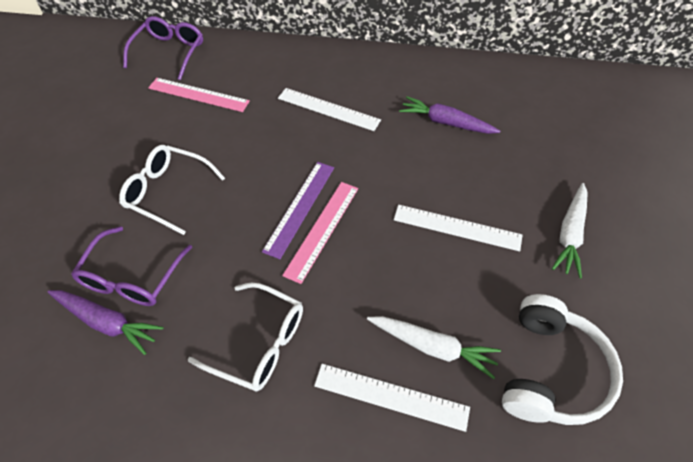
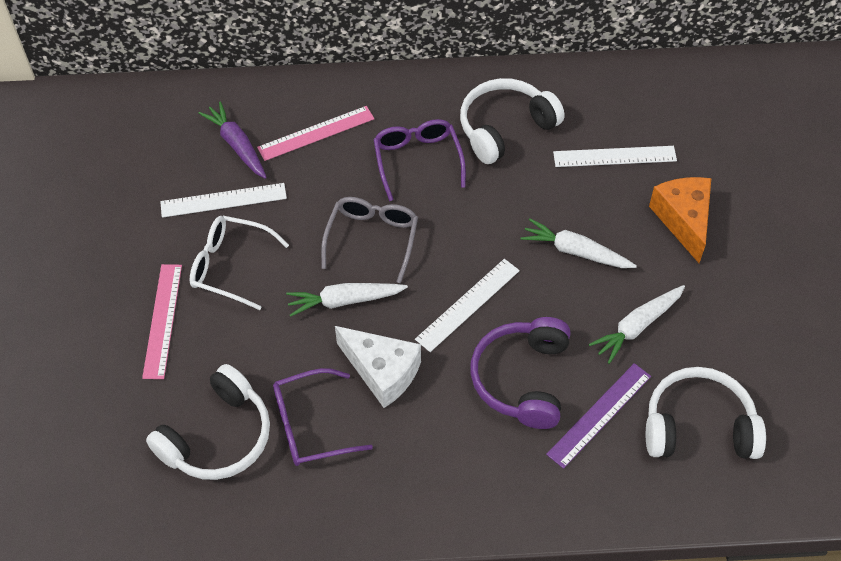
grey glasses: 0 -> 1
orange cheese: 0 -> 1
purple carrot: 2 -> 1
purple headphones: 0 -> 1
white carrot: 2 -> 3
white cheese: 0 -> 1
white glasses: 2 -> 1
white headphones: 1 -> 3

